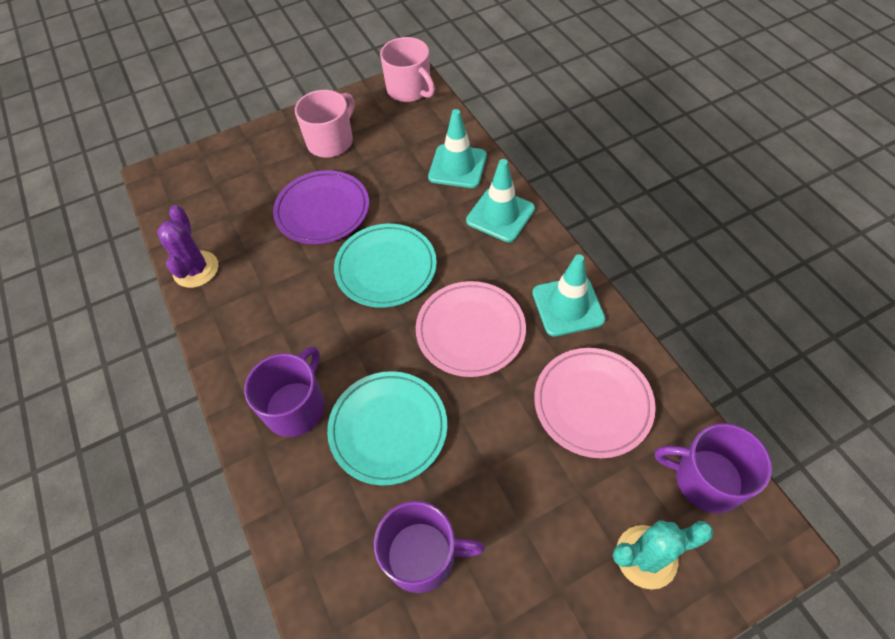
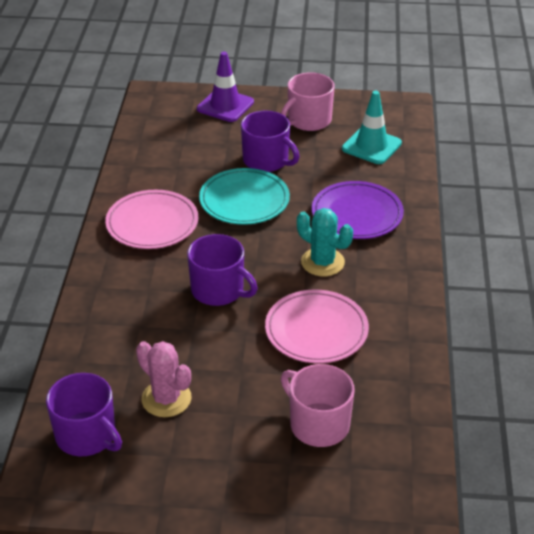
pink cactus: 0 -> 1
purple cactus: 1 -> 0
purple traffic cone: 0 -> 1
turquoise plate: 2 -> 1
turquoise traffic cone: 3 -> 1

